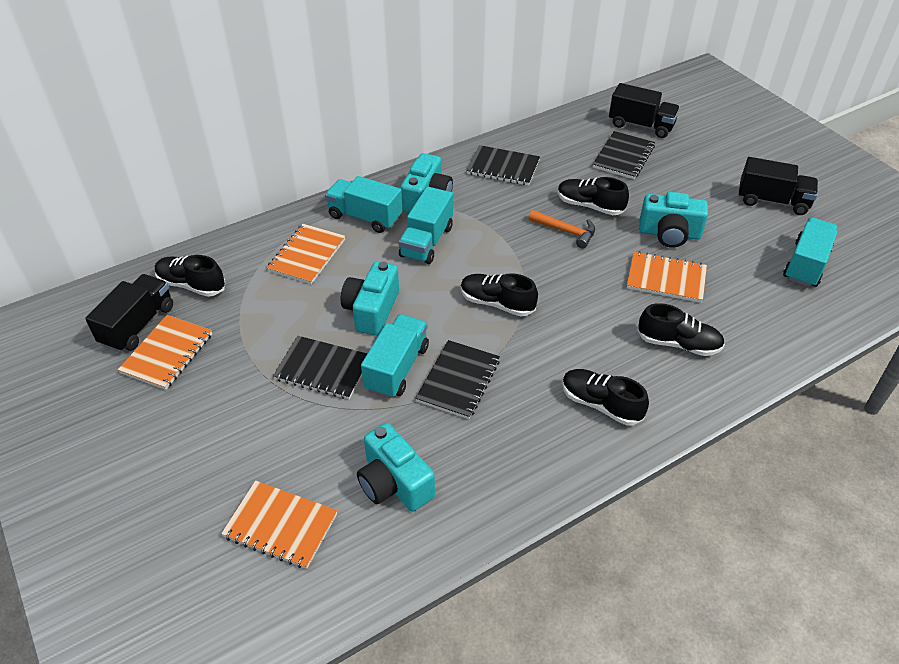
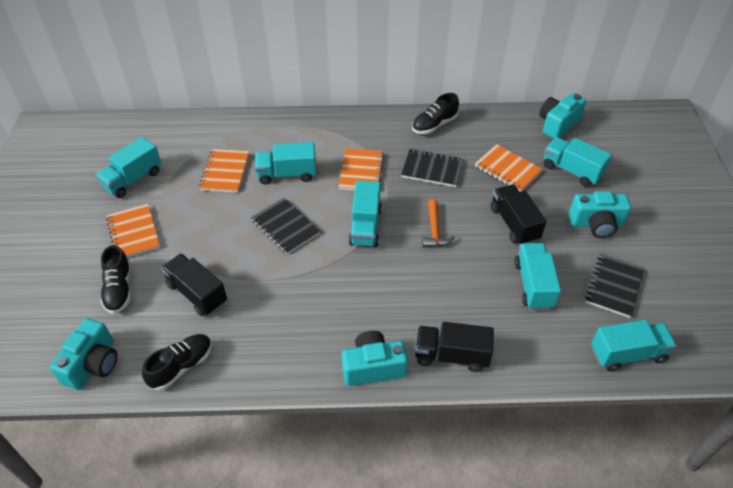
black notebook: 4 -> 3
black shoe: 5 -> 3
turquoise truck: 4 -> 6

